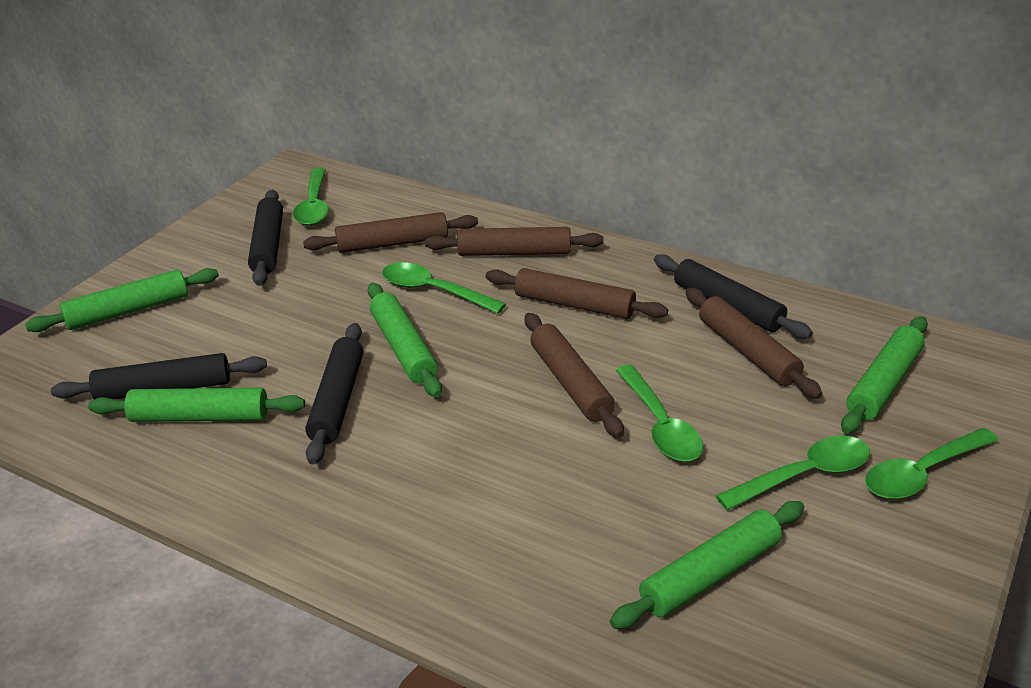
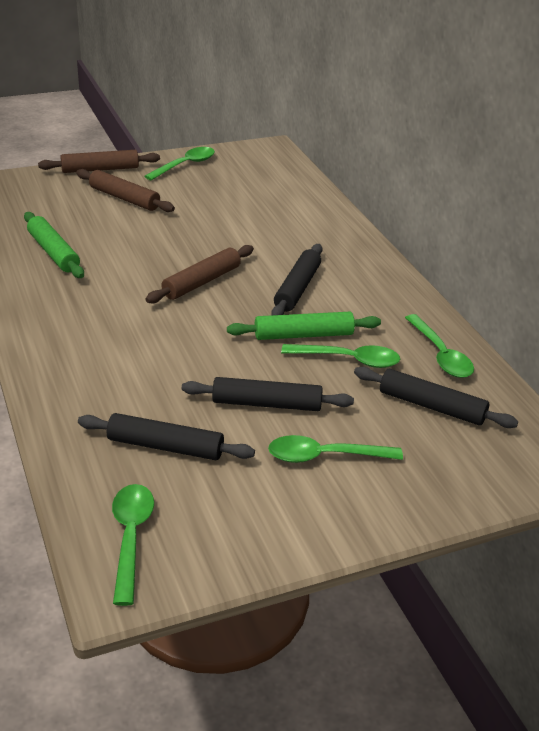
brown rolling pin: 5 -> 3
green rolling pin: 5 -> 2

